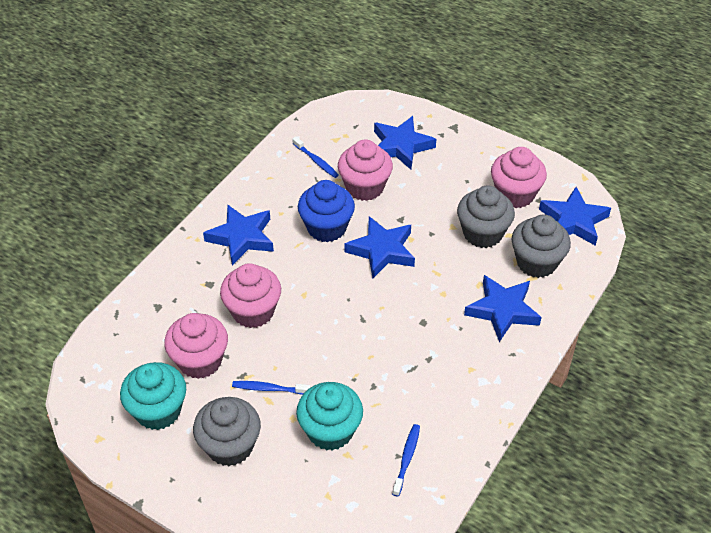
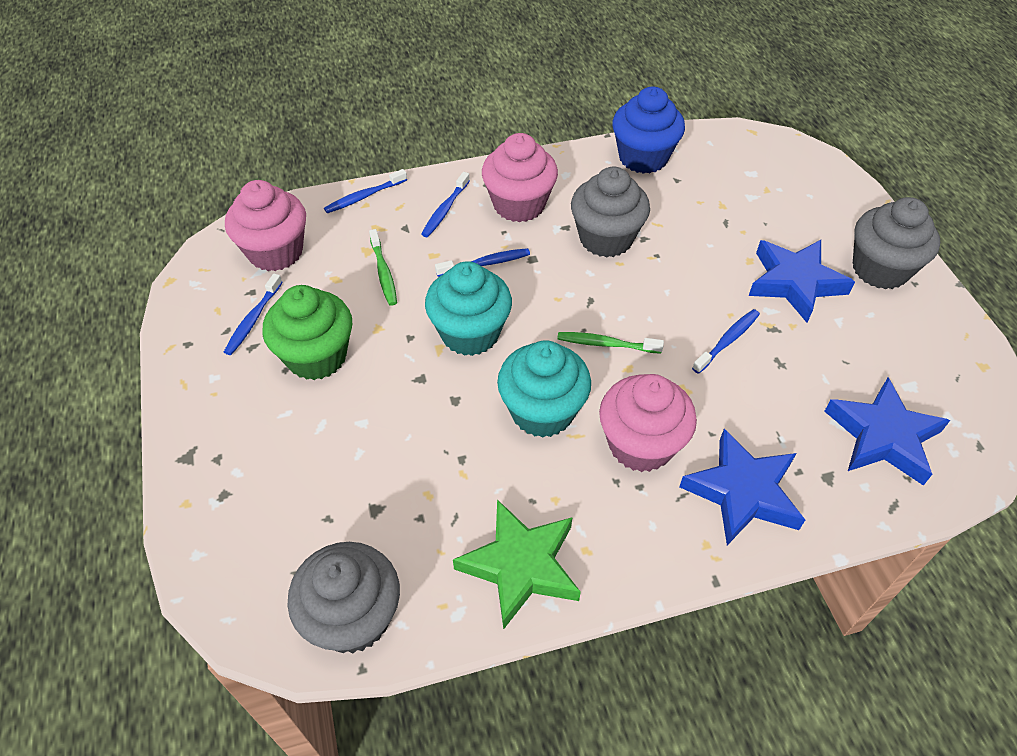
blue star: 5 -> 3
blue toothbrush: 3 -> 5
green cupcake: 0 -> 1
green star: 0 -> 1
green toothbrush: 0 -> 2
pink cupcake: 4 -> 3

